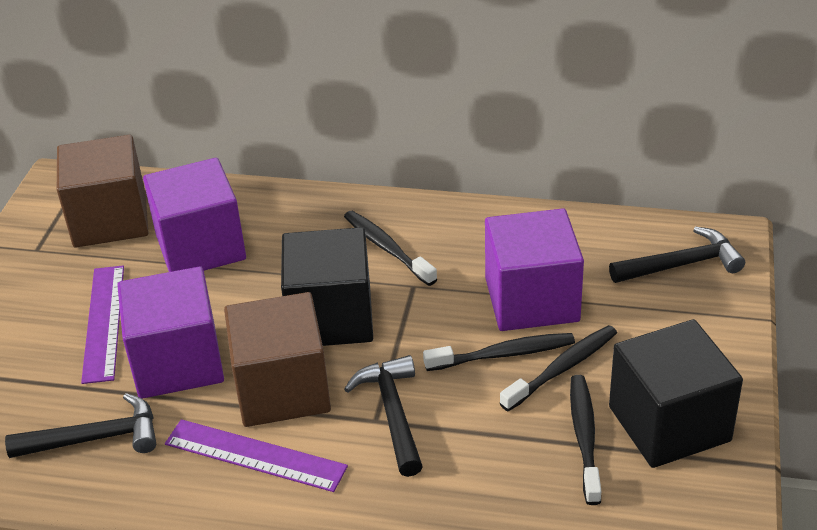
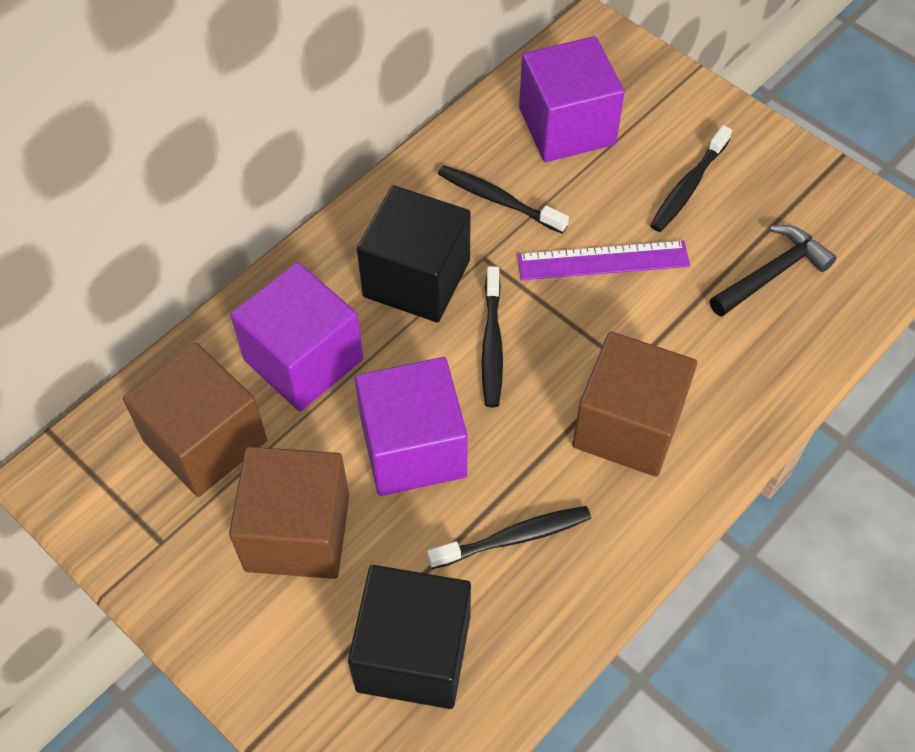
black hammer: 3 -> 1
brown cube: 2 -> 3
purple ruler: 2 -> 1

